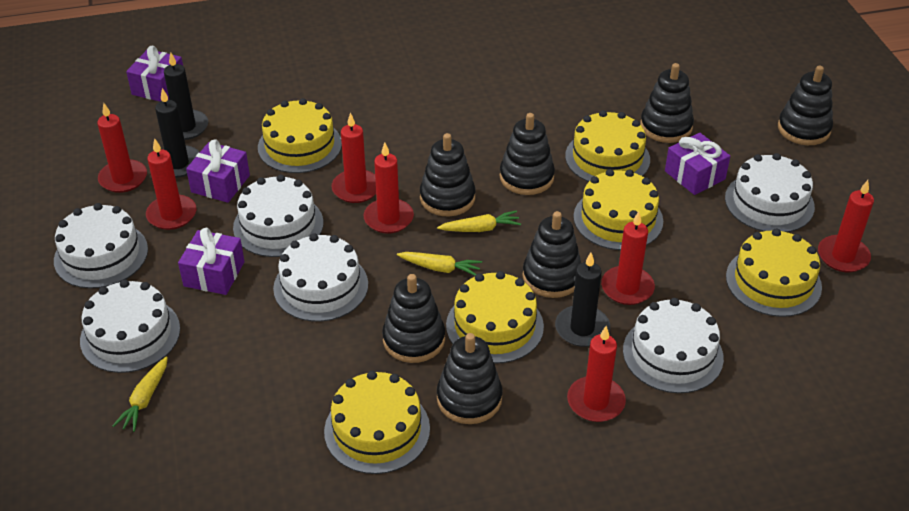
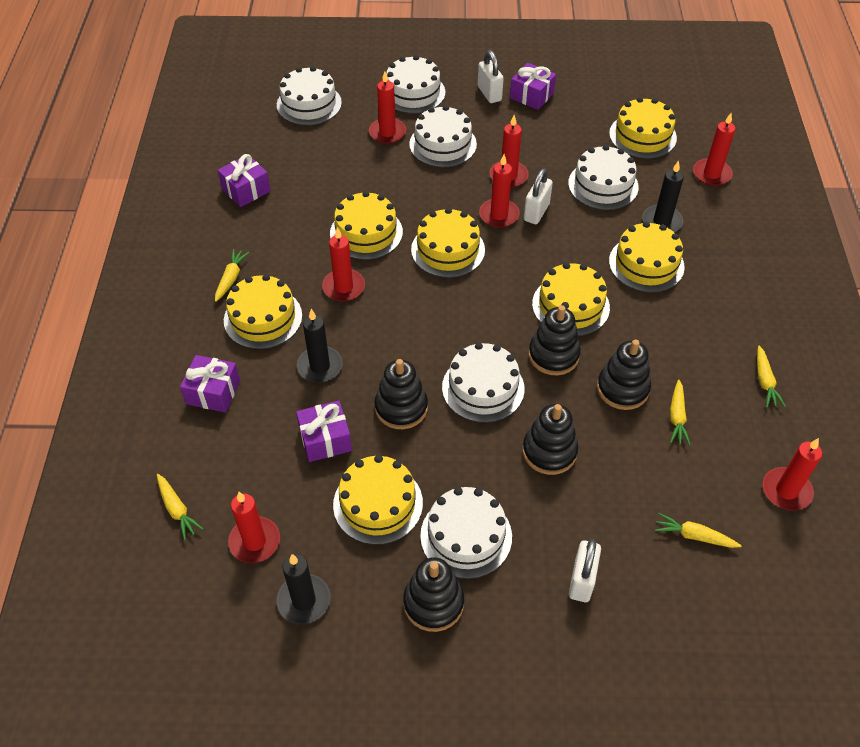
black stacking toy: 7 -> 5
white padlock: 0 -> 3
yellow cake: 6 -> 7
yellow carrot: 3 -> 5

